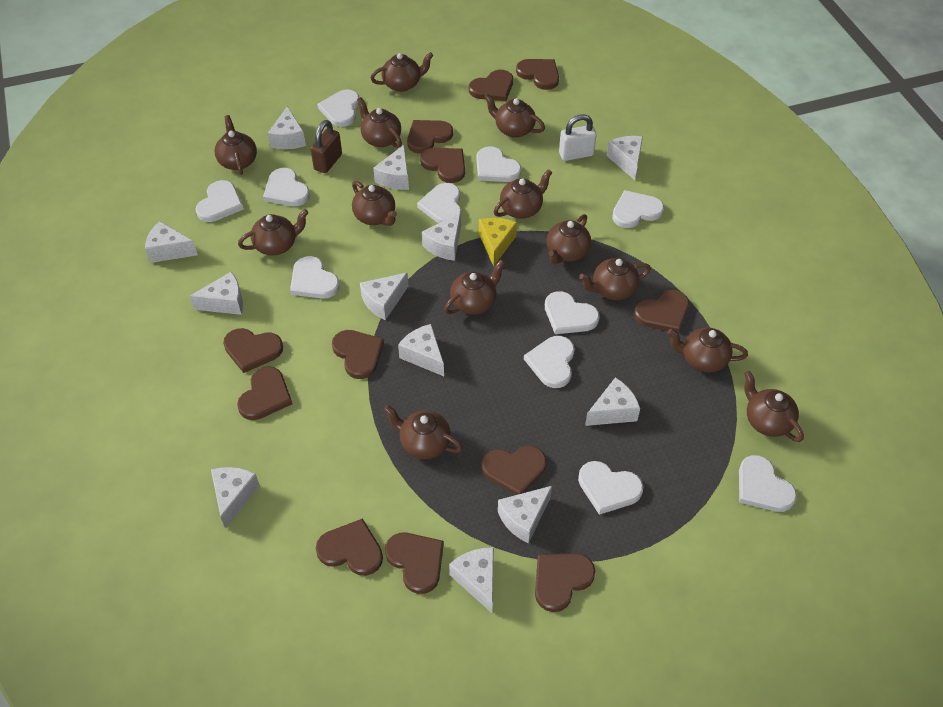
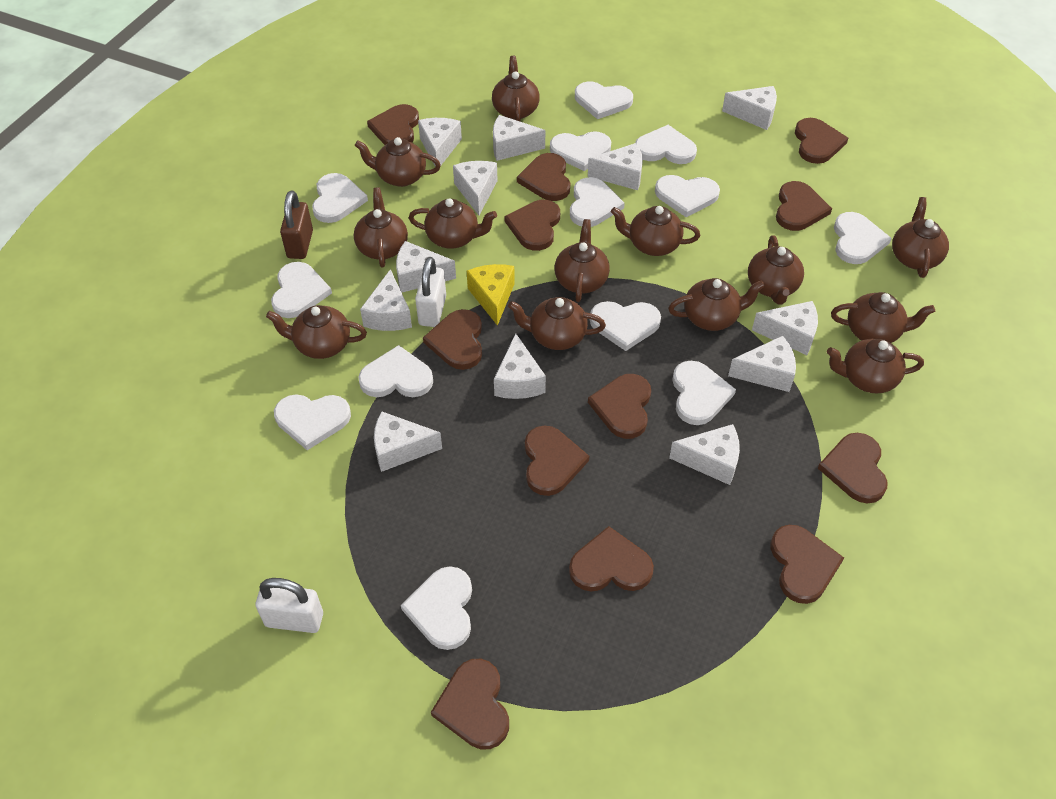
white heart: 11 -> 13
white padlock: 1 -> 2

